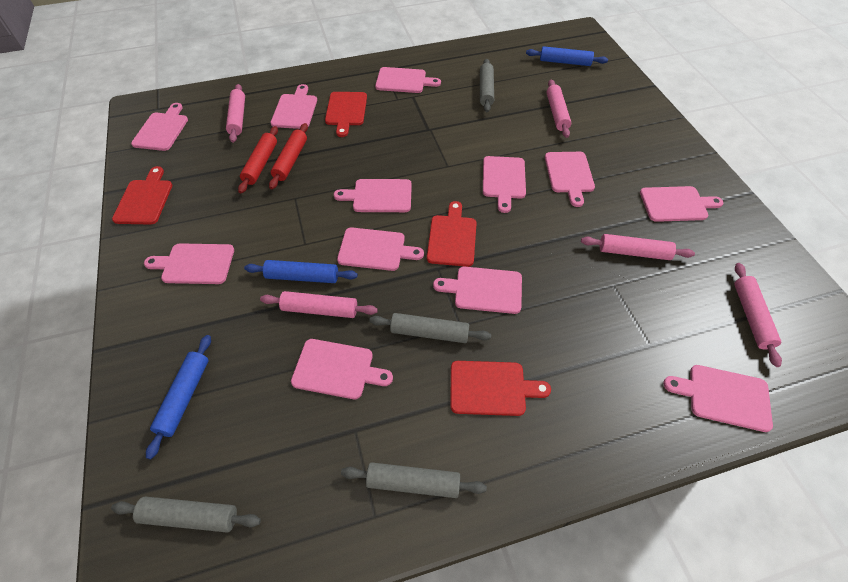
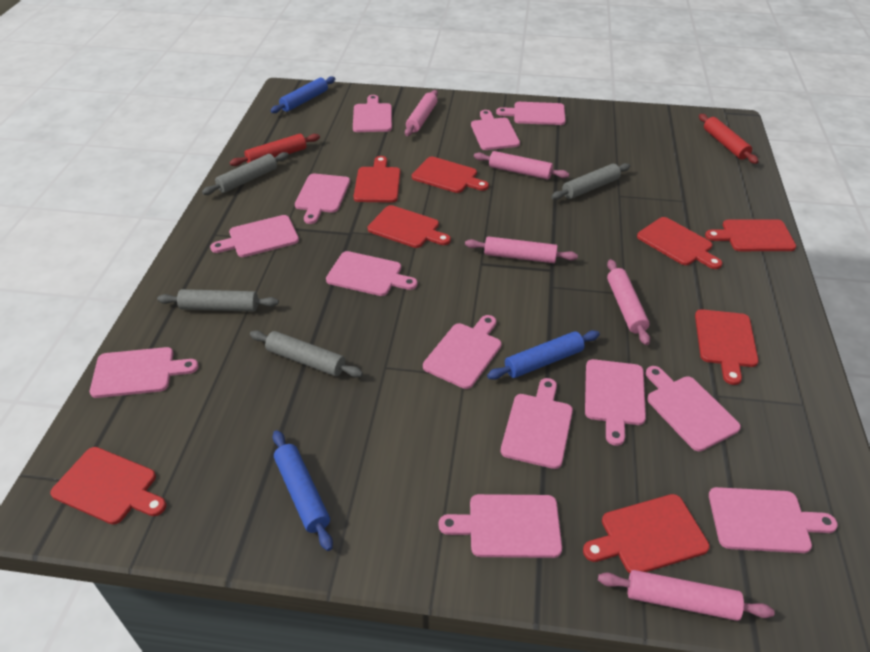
pink cutting board: 12 -> 13
red cutting board: 4 -> 8

